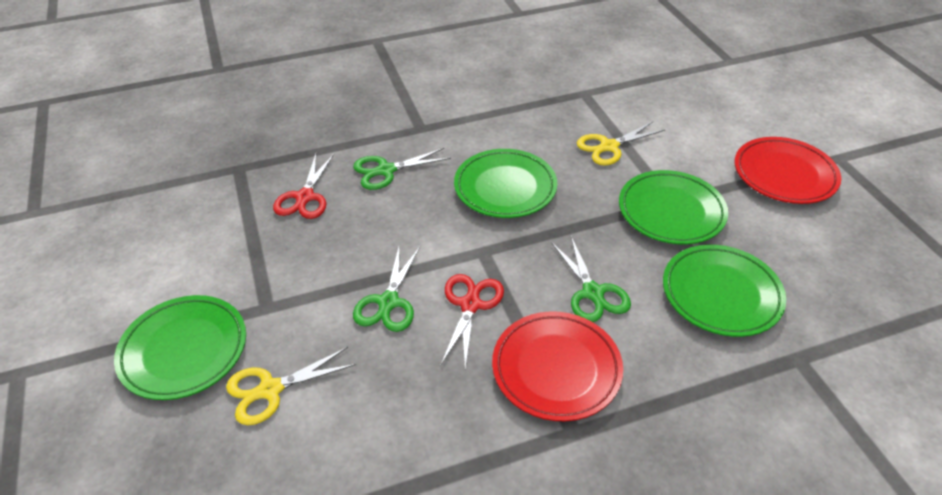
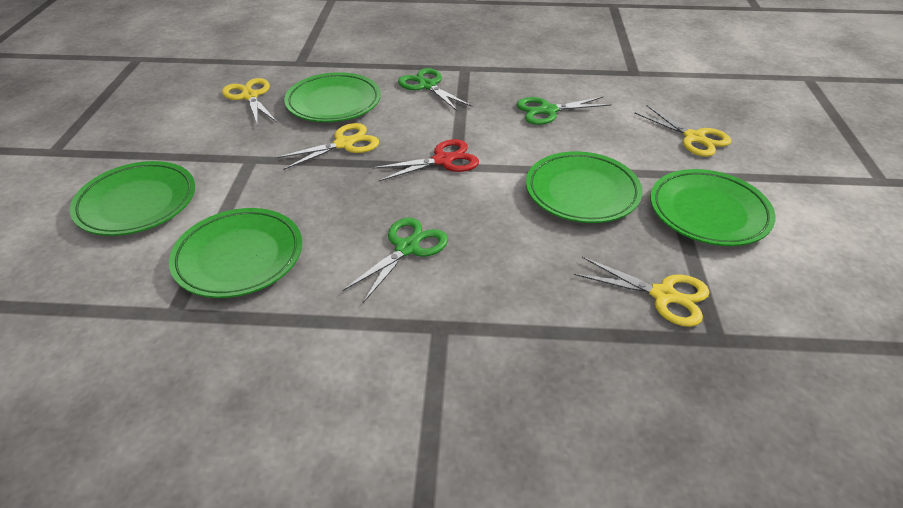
green plate: 4 -> 5
red plate: 2 -> 0
red scissors: 2 -> 1
yellow scissors: 2 -> 4

